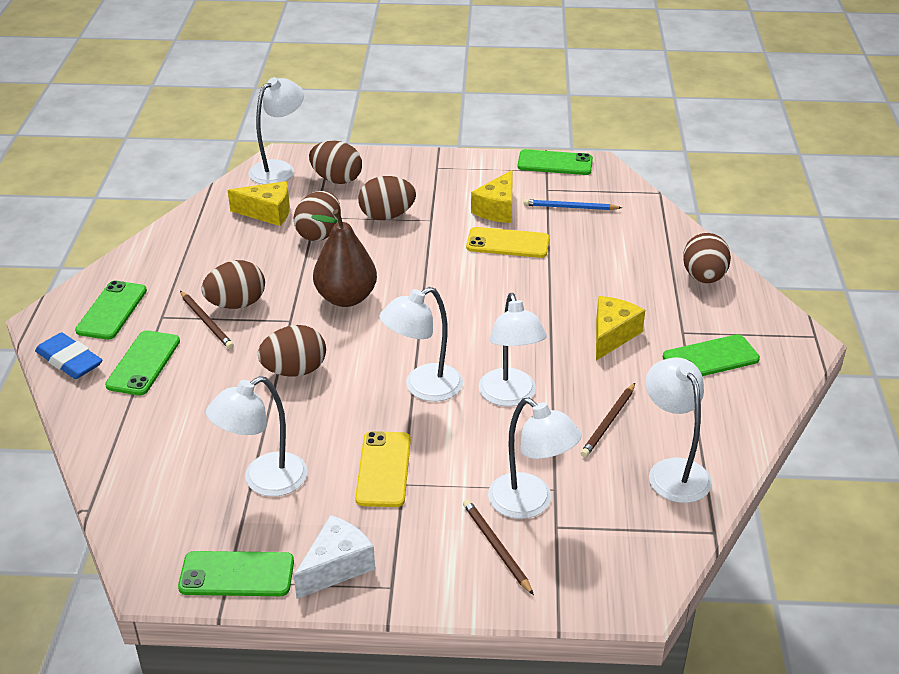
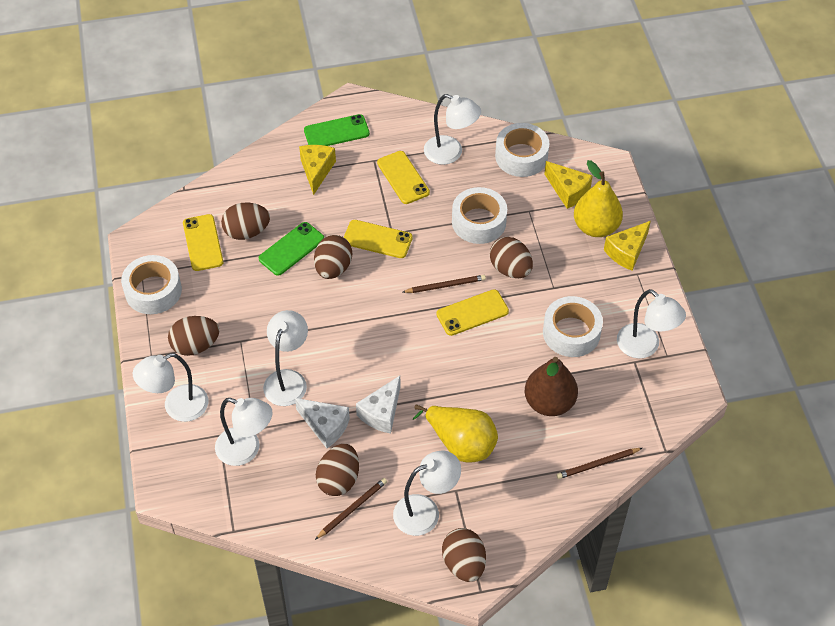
blue eraser: 1 -> 0
blue pencil: 1 -> 0
green phone: 5 -> 2
white cheese: 1 -> 2
white tape: 0 -> 4
yellow pear: 0 -> 2
yellow phone: 2 -> 4

